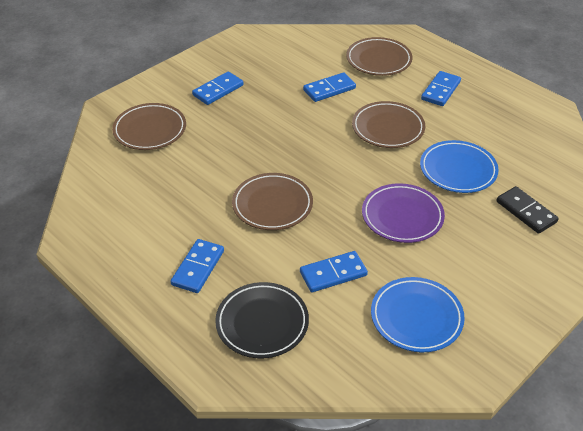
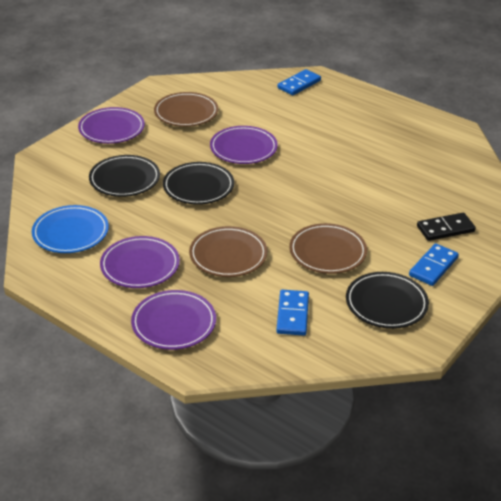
black plate: 1 -> 3
blue domino: 5 -> 3
blue plate: 2 -> 1
brown plate: 4 -> 3
purple plate: 1 -> 4

